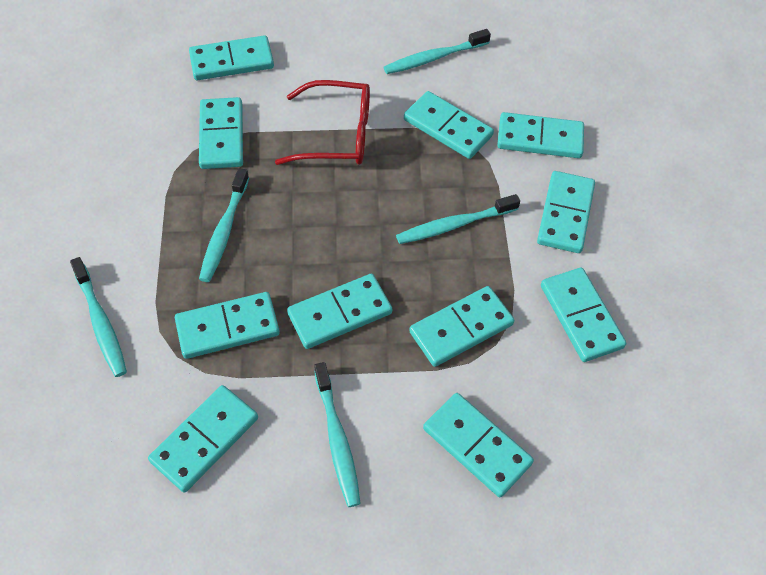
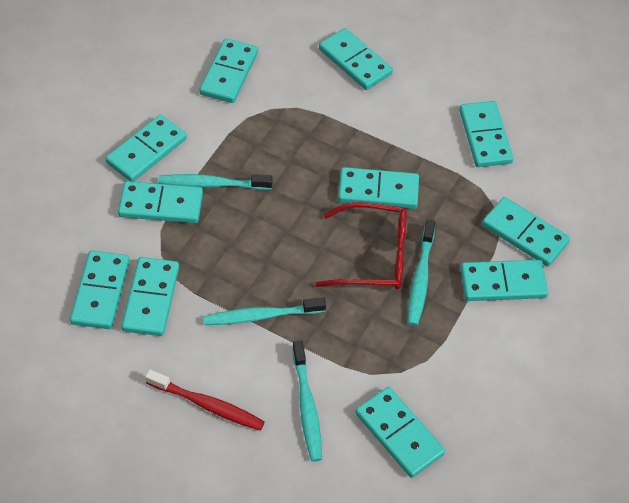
red toothbrush: 0 -> 1
turquoise toothbrush: 5 -> 4

